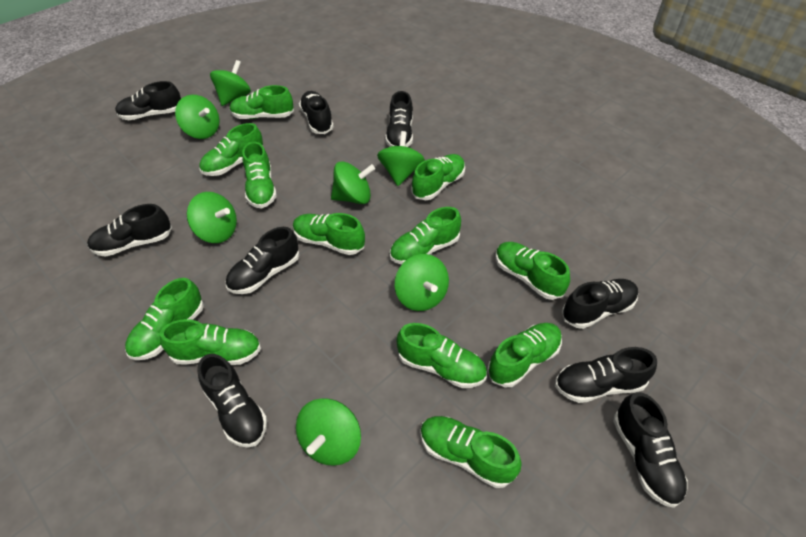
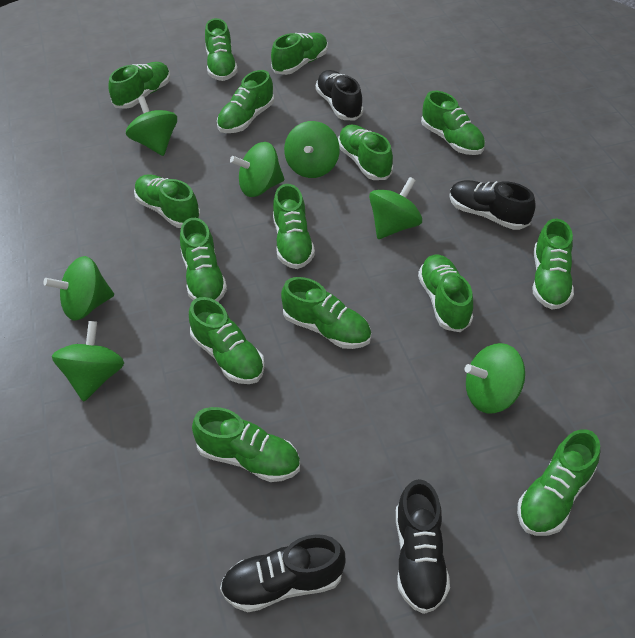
black shoe: 9 -> 4
green shoe: 12 -> 15

